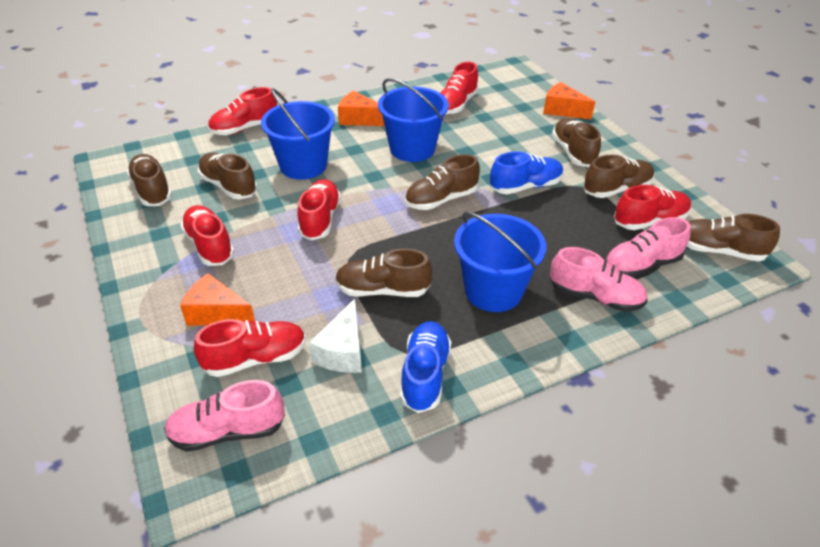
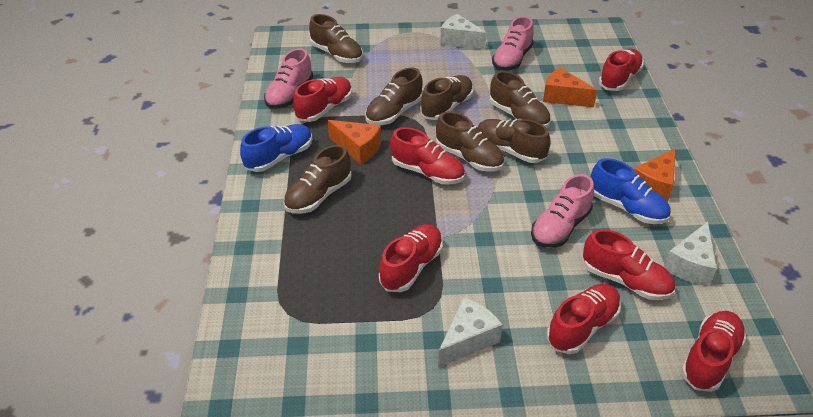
blue bucket: 3 -> 0
red shoe: 6 -> 7
white cheese: 1 -> 3

